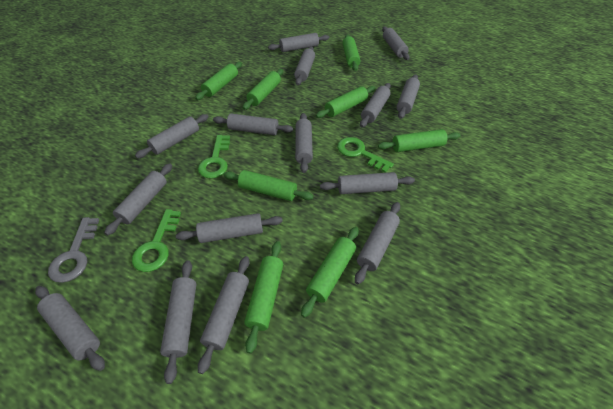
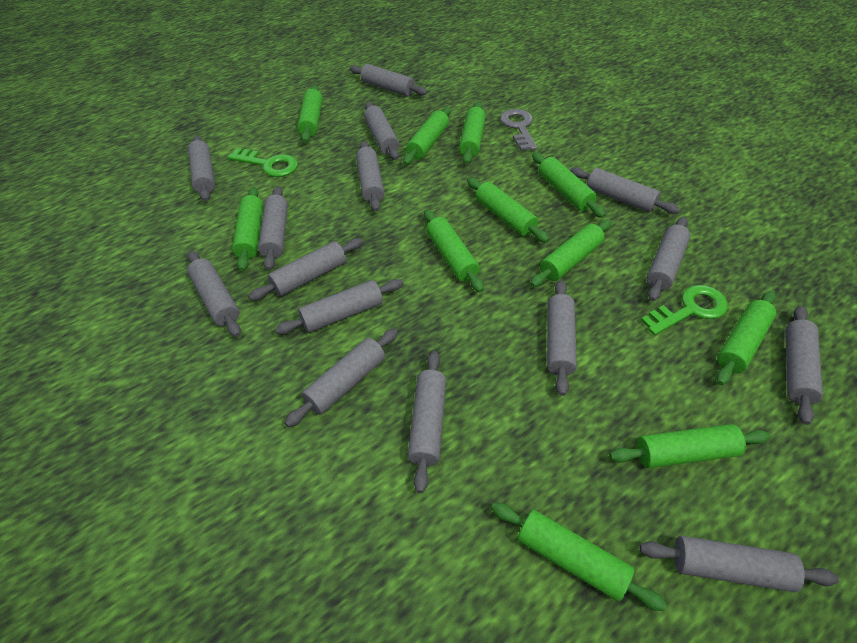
green key: 3 -> 2
green rolling pin: 8 -> 11

